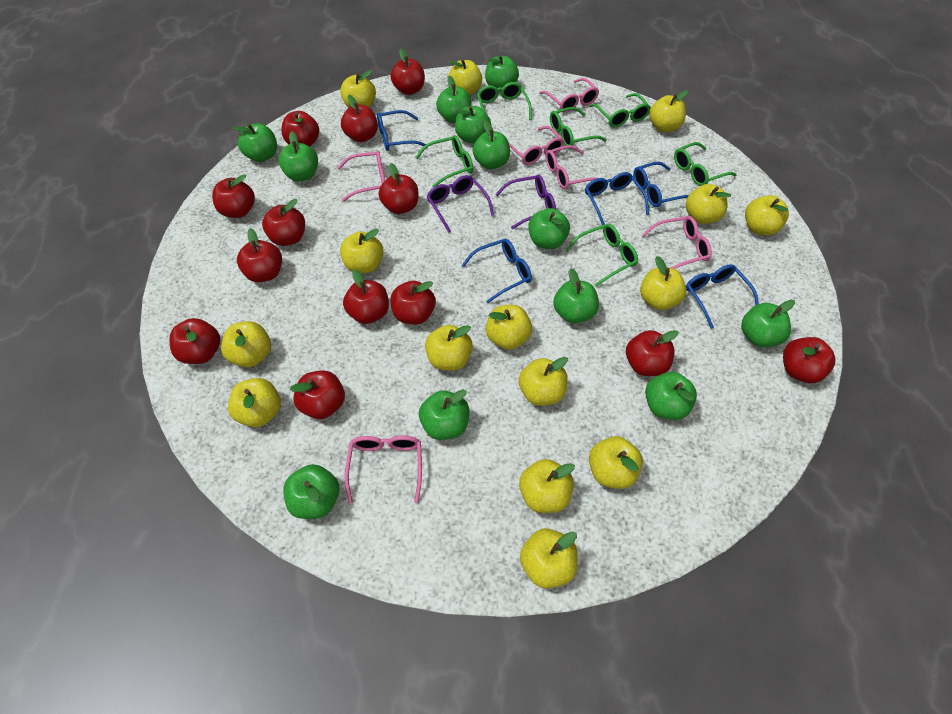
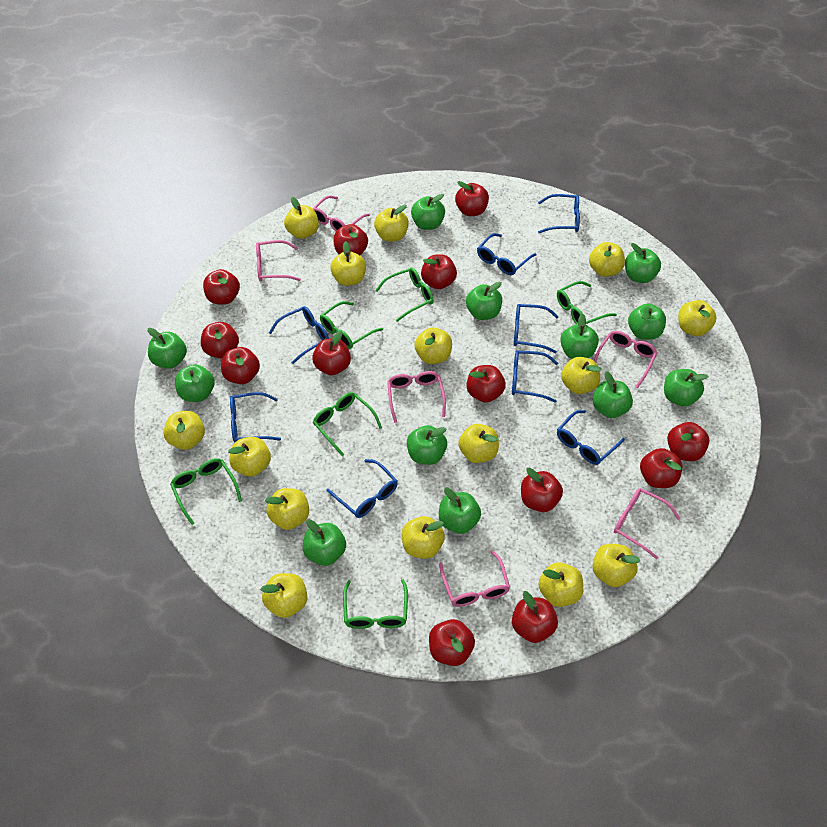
blue glasses: 5 -> 8
purple glasses: 2 -> 0

